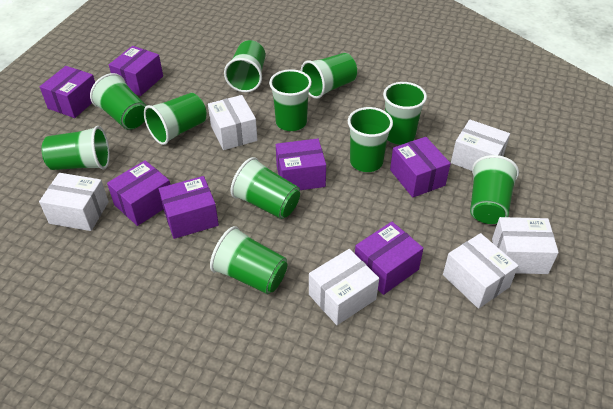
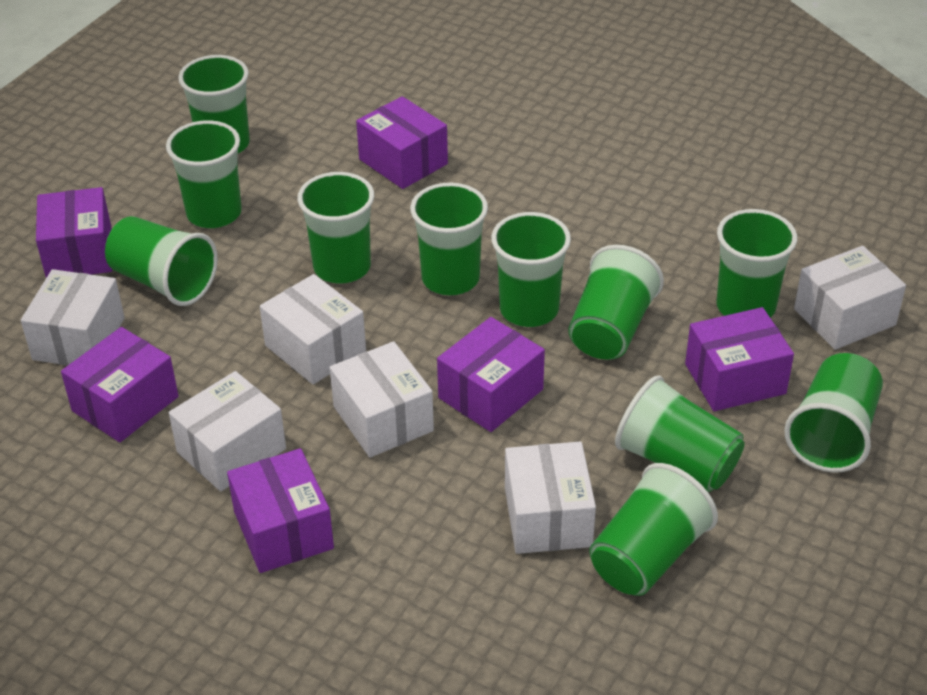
purple box: 7 -> 6

